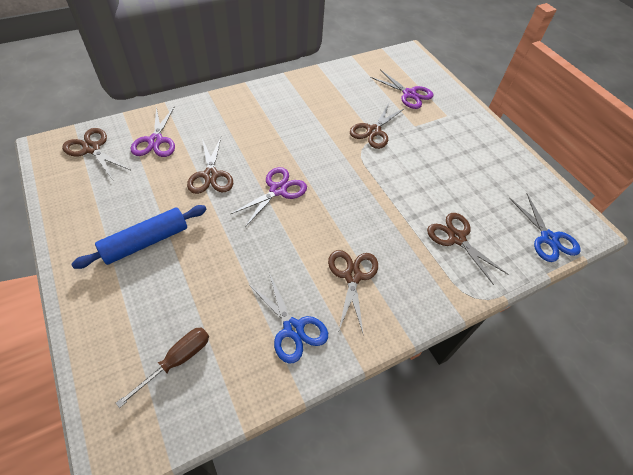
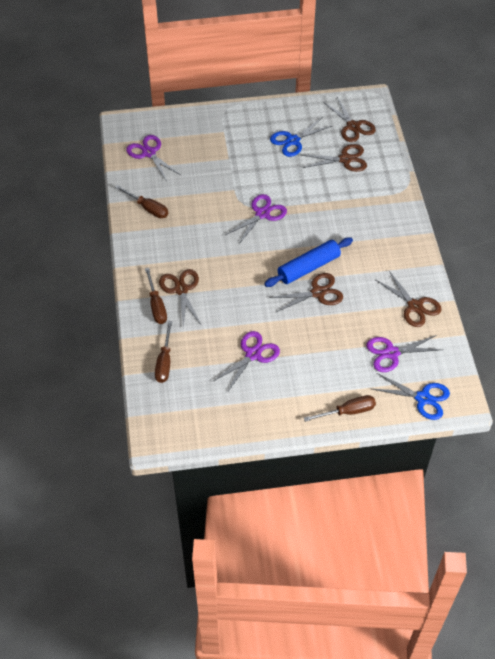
brown screwdriver: 1 -> 4
purple scissors: 3 -> 4

